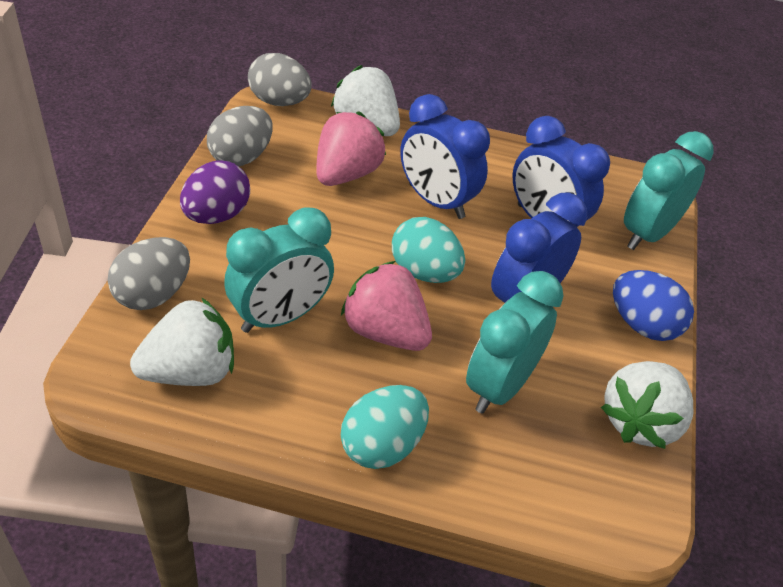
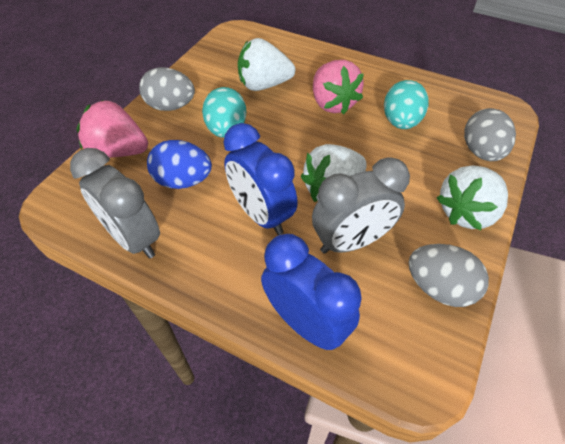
blue clock: 3 -> 2
grey clock: 0 -> 2
purple egg: 1 -> 0
turquoise clock: 3 -> 0

